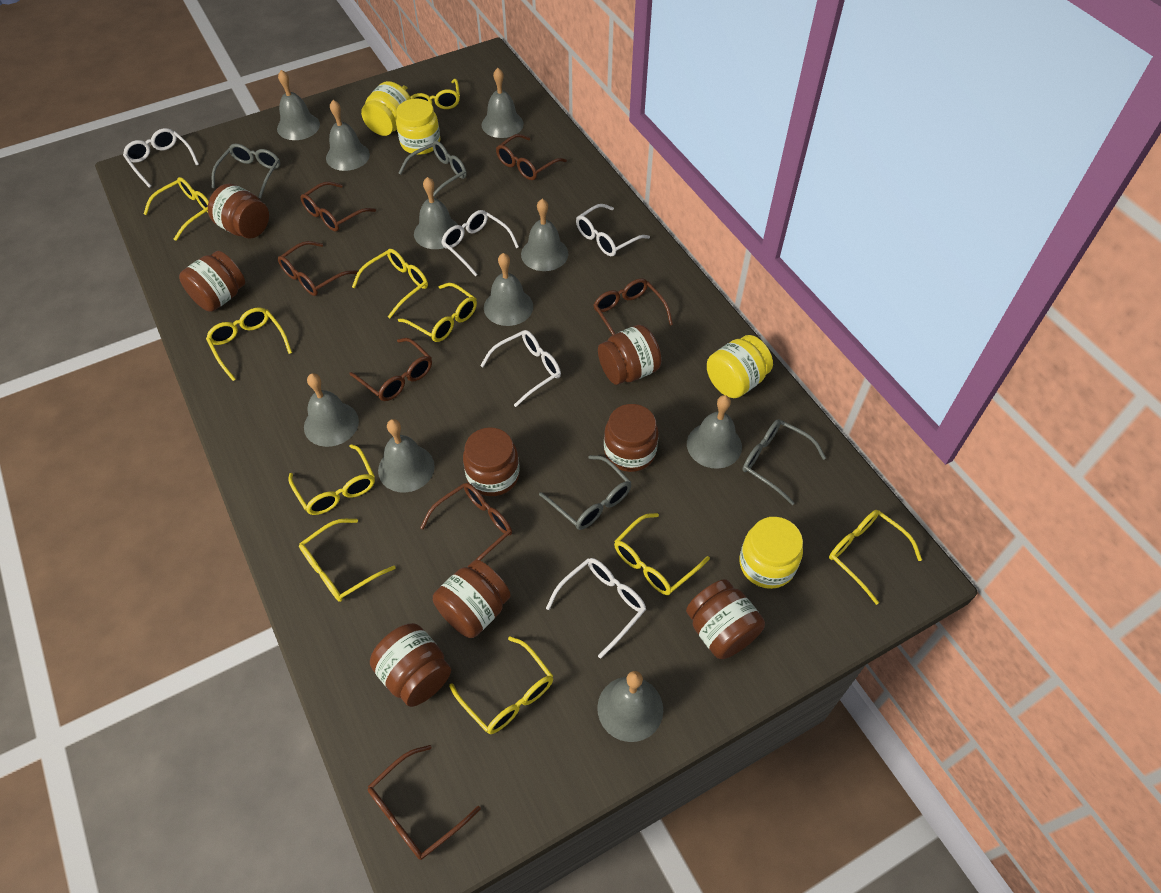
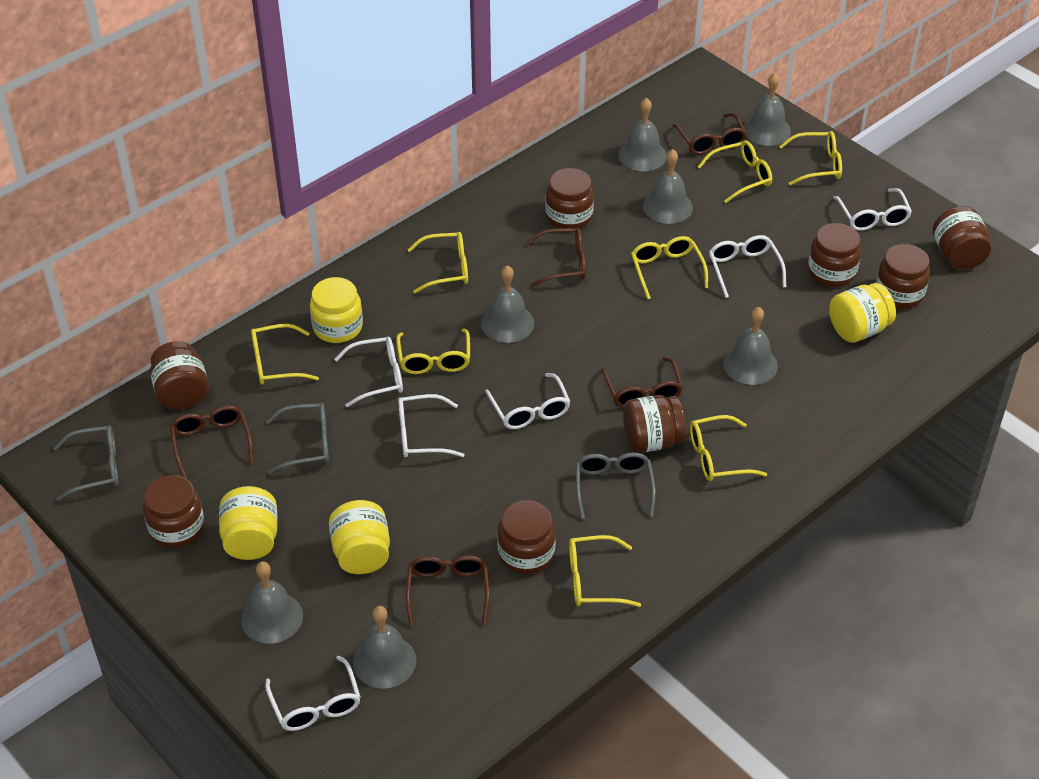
brown glasses: 7 -> 5
grey bell: 10 -> 7
grey glasses: 4 -> 3
white glasses: 5 -> 6
yellow glasses: 10 -> 8

